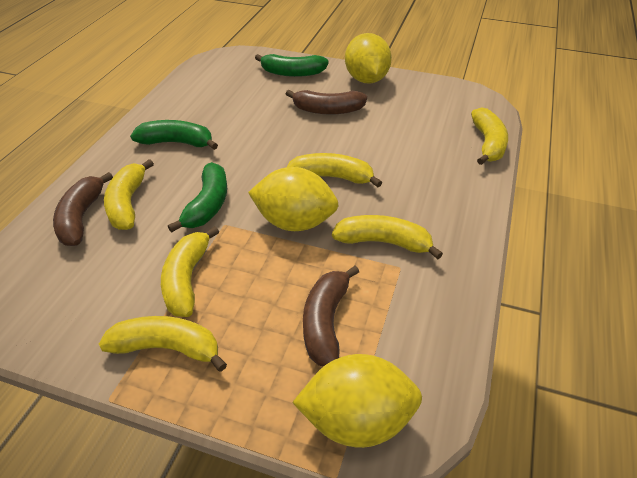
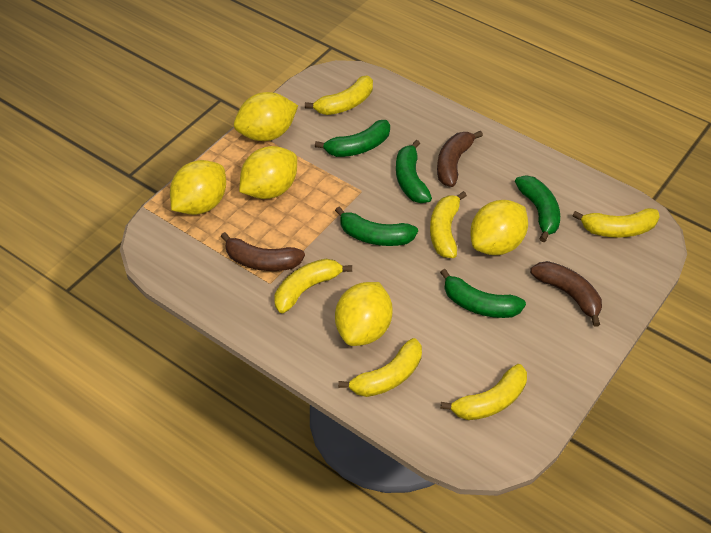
green banana: 3 -> 5
yellow lemon: 3 -> 5

